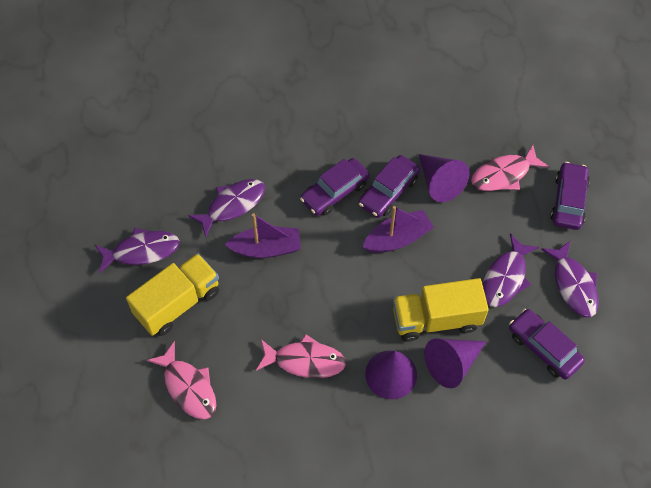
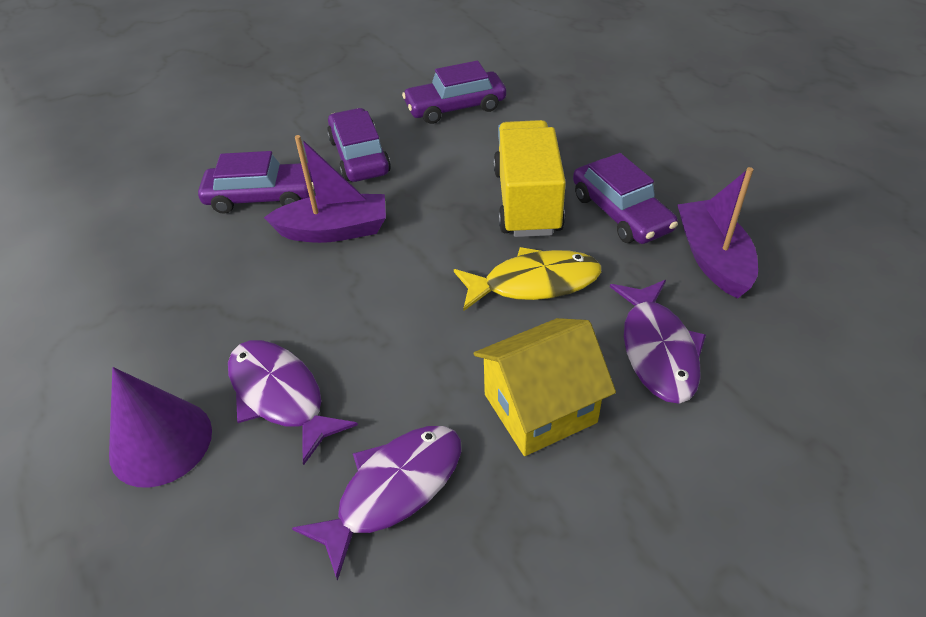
pink fish: 3 -> 0
purple cone: 3 -> 1
purple fish: 4 -> 3
yellow fish: 0 -> 1
yellow house: 0 -> 1
yellow truck: 2 -> 1

